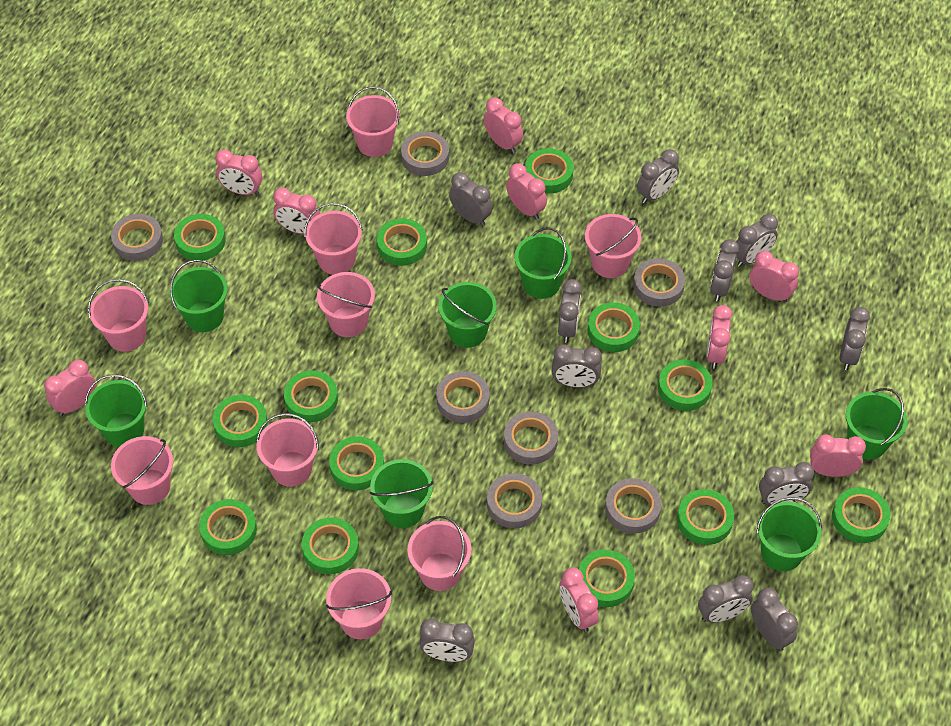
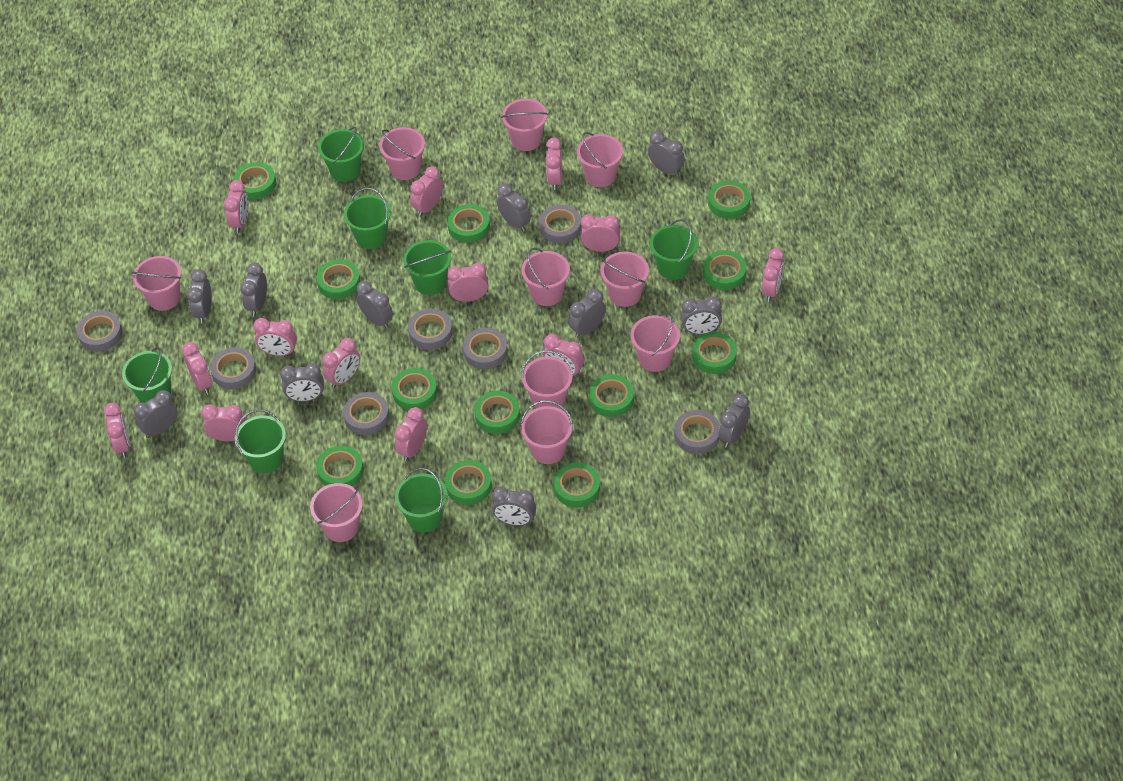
green tape: 13 -> 12
pink bucket: 9 -> 10
pink clock: 9 -> 13

